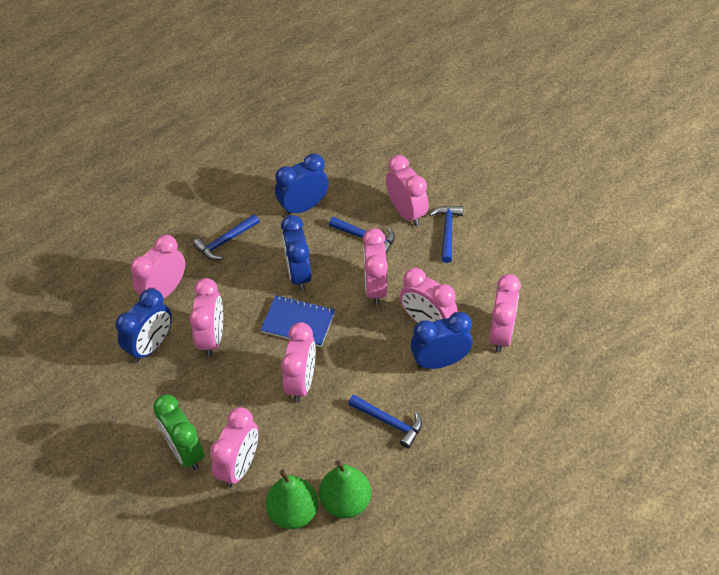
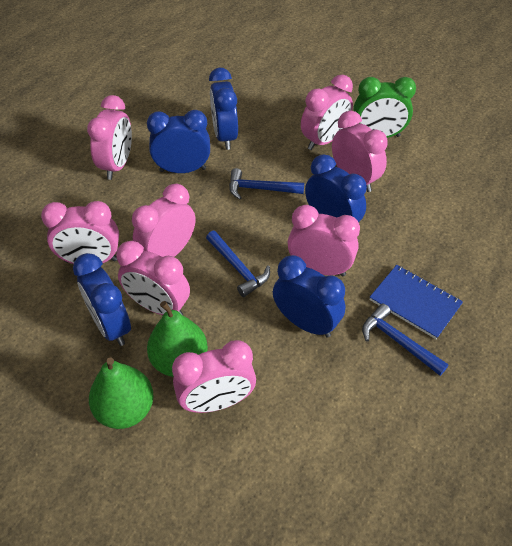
blue clock: 4 -> 5
blue hammer: 4 -> 3

